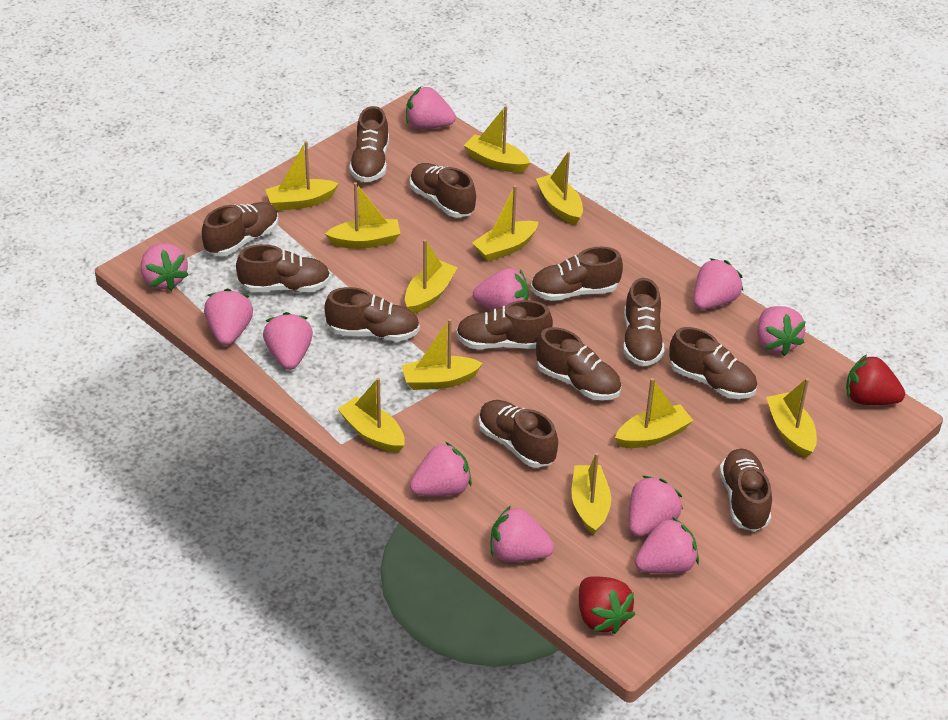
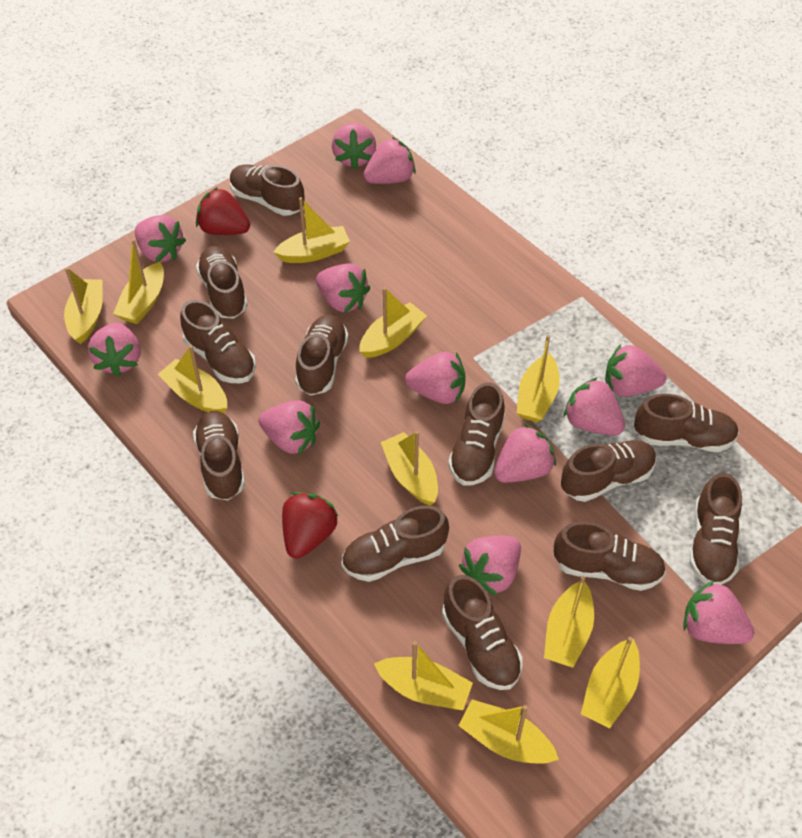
pink strawberry: 11 -> 12

